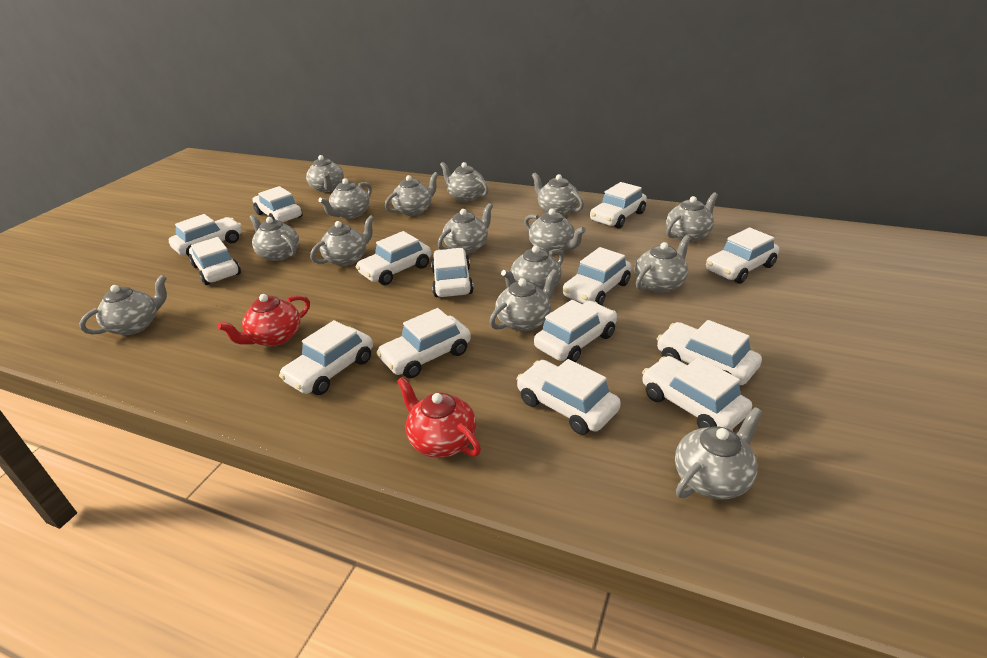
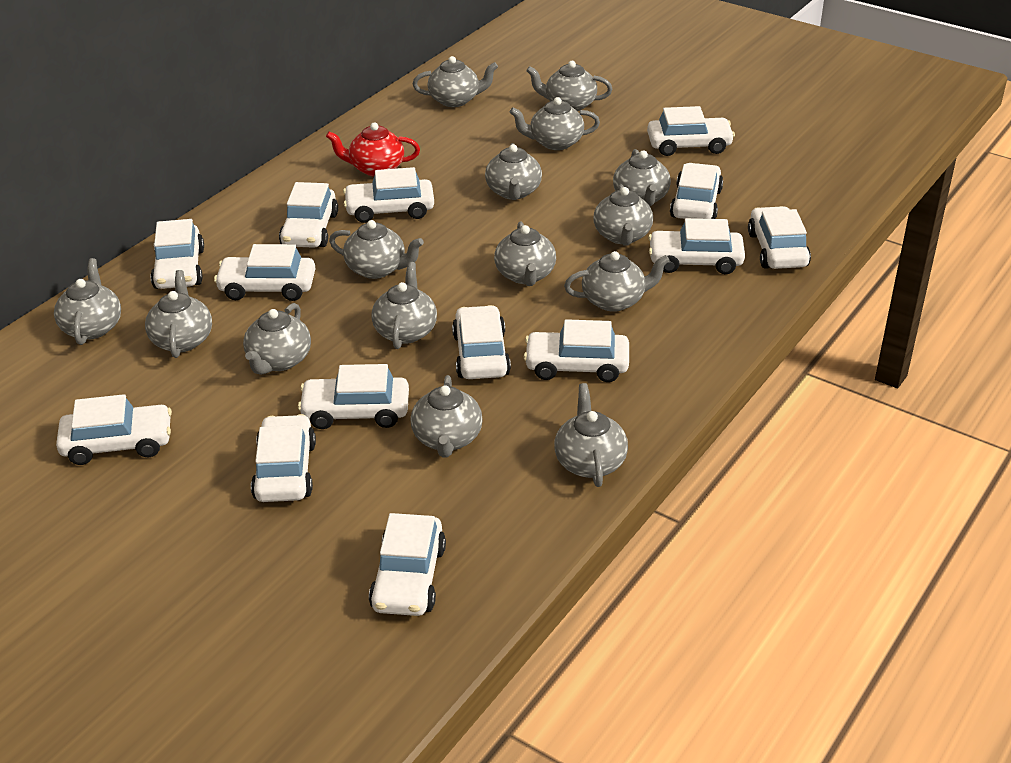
red teapot: 2 -> 1

